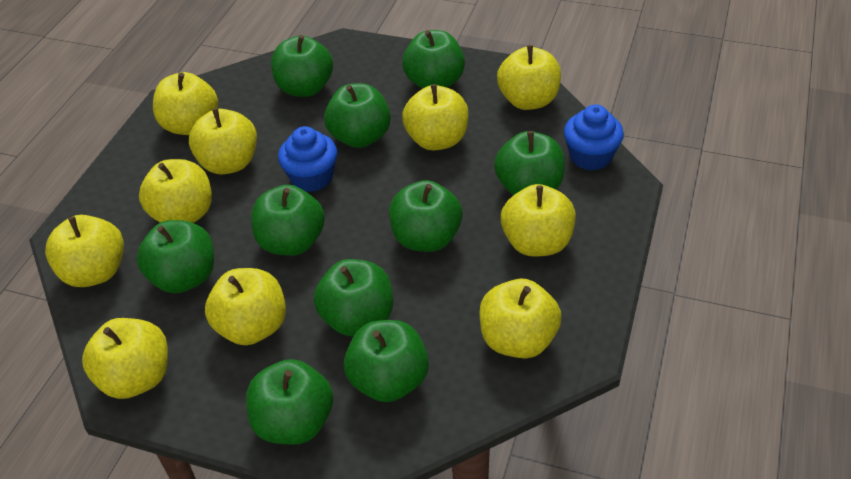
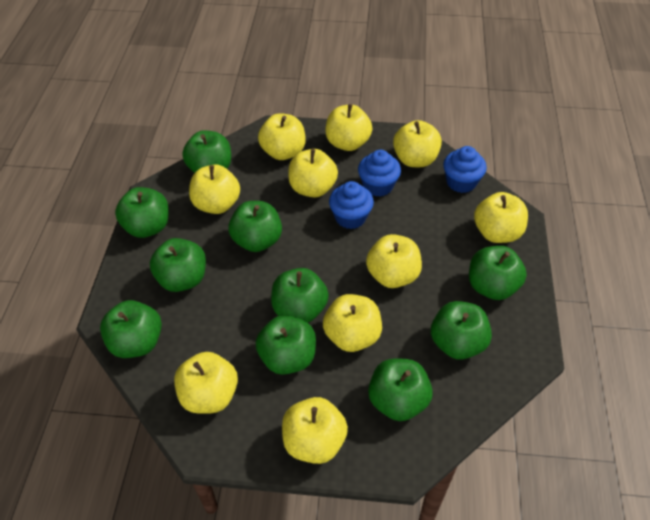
blue cupcake: 2 -> 3

